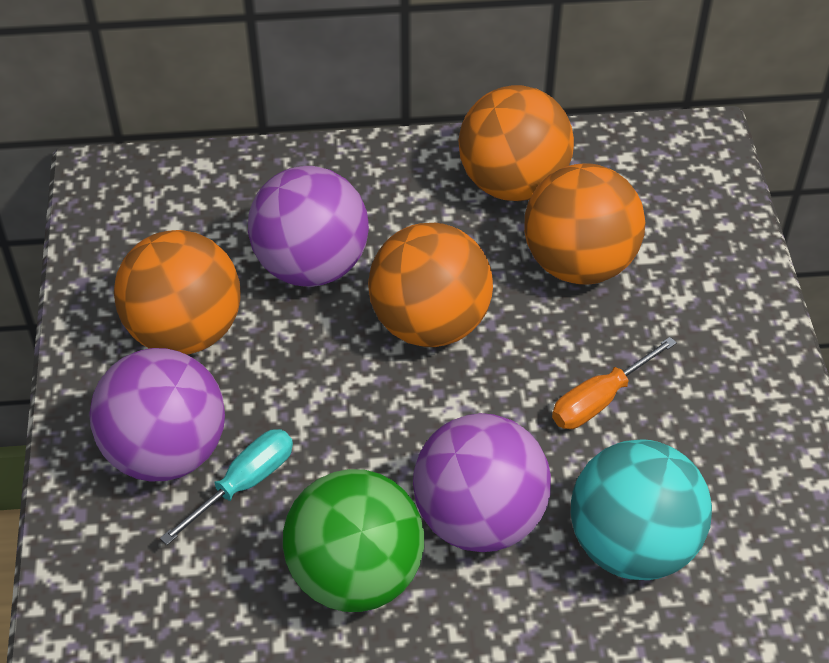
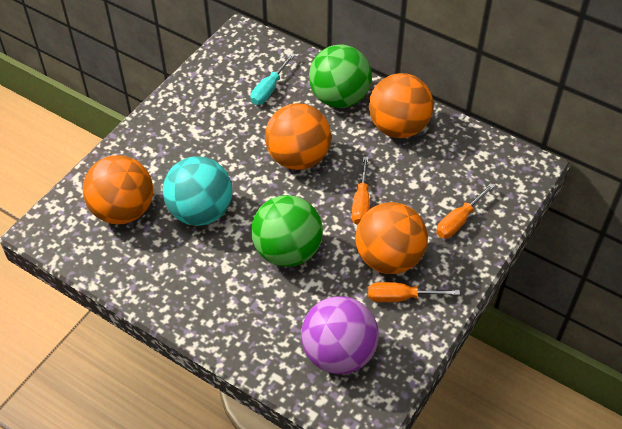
green ball: 1 -> 2
orange screwdriver: 1 -> 3
purple ball: 3 -> 1

